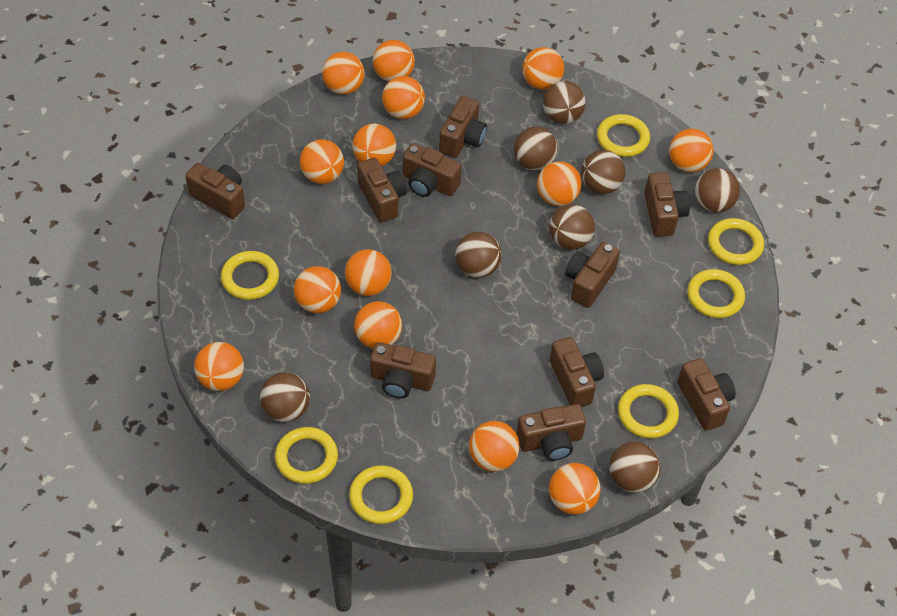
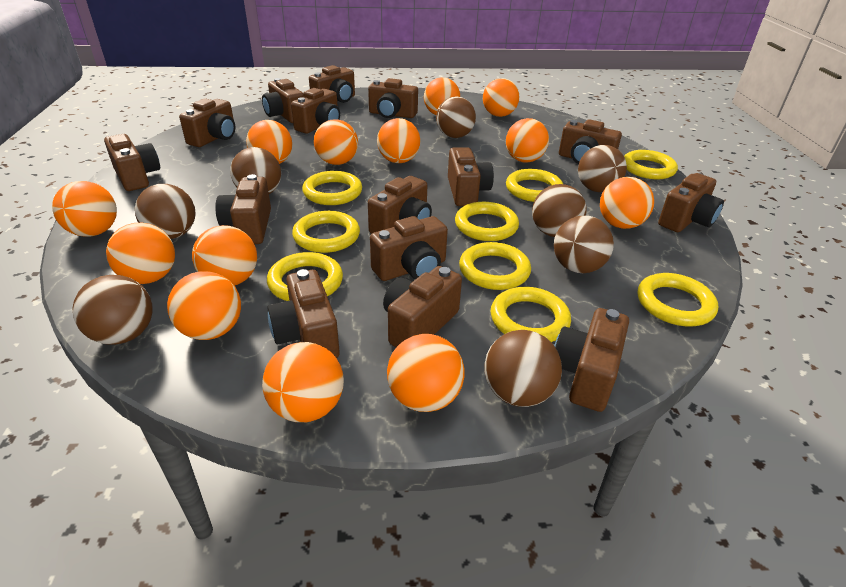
brown camera: 10 -> 15
orange ball: 14 -> 13
yellow ring: 7 -> 9

